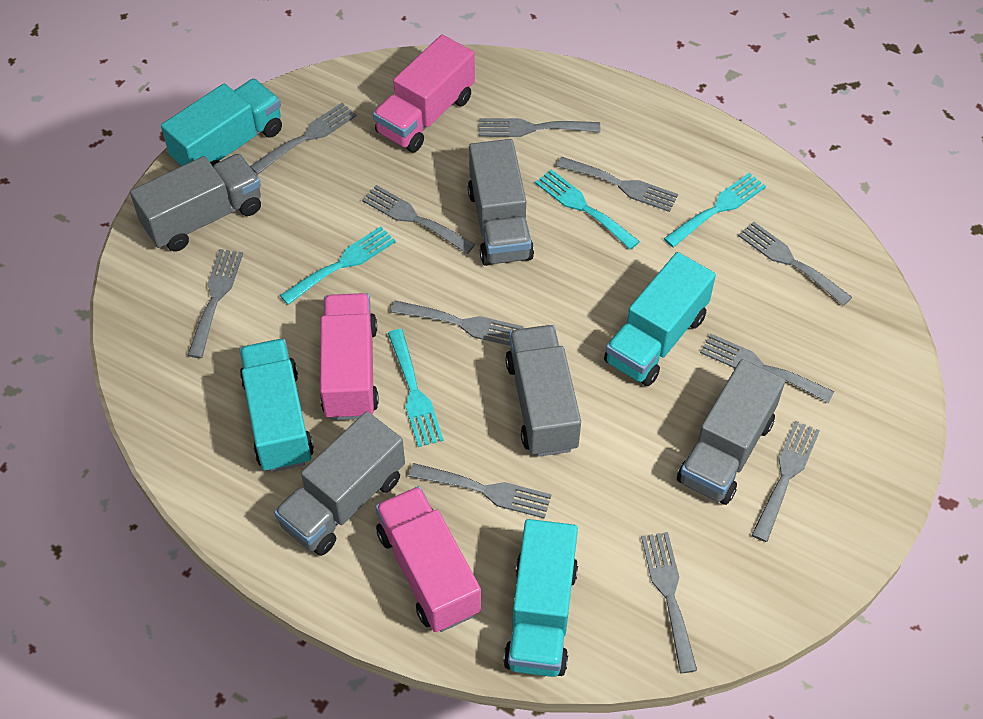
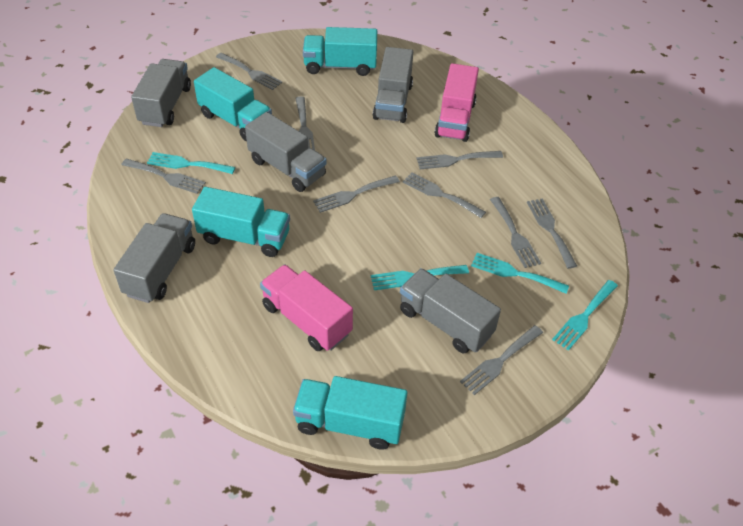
grey fork: 11 -> 9
pink truck: 3 -> 2

